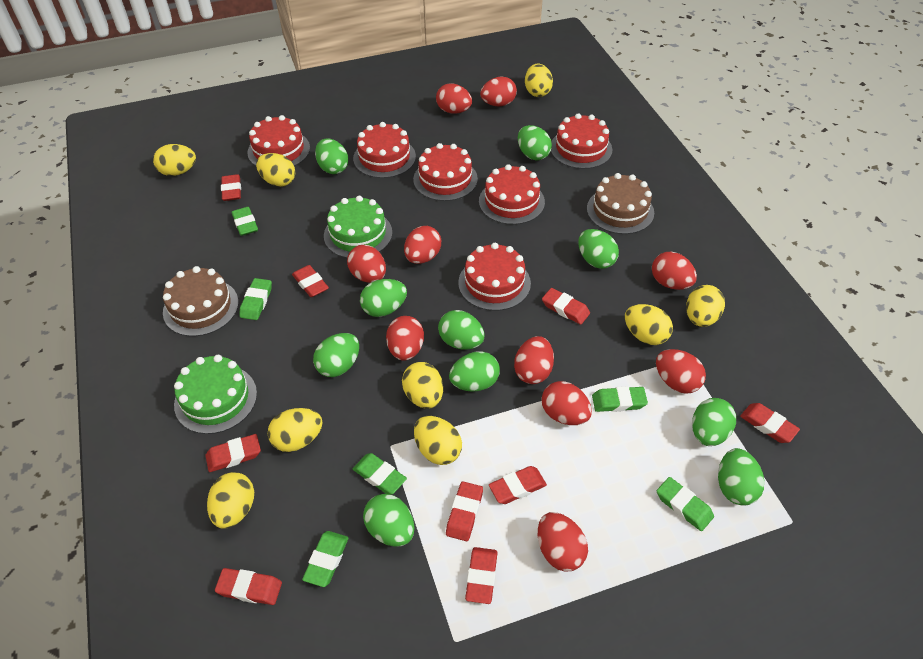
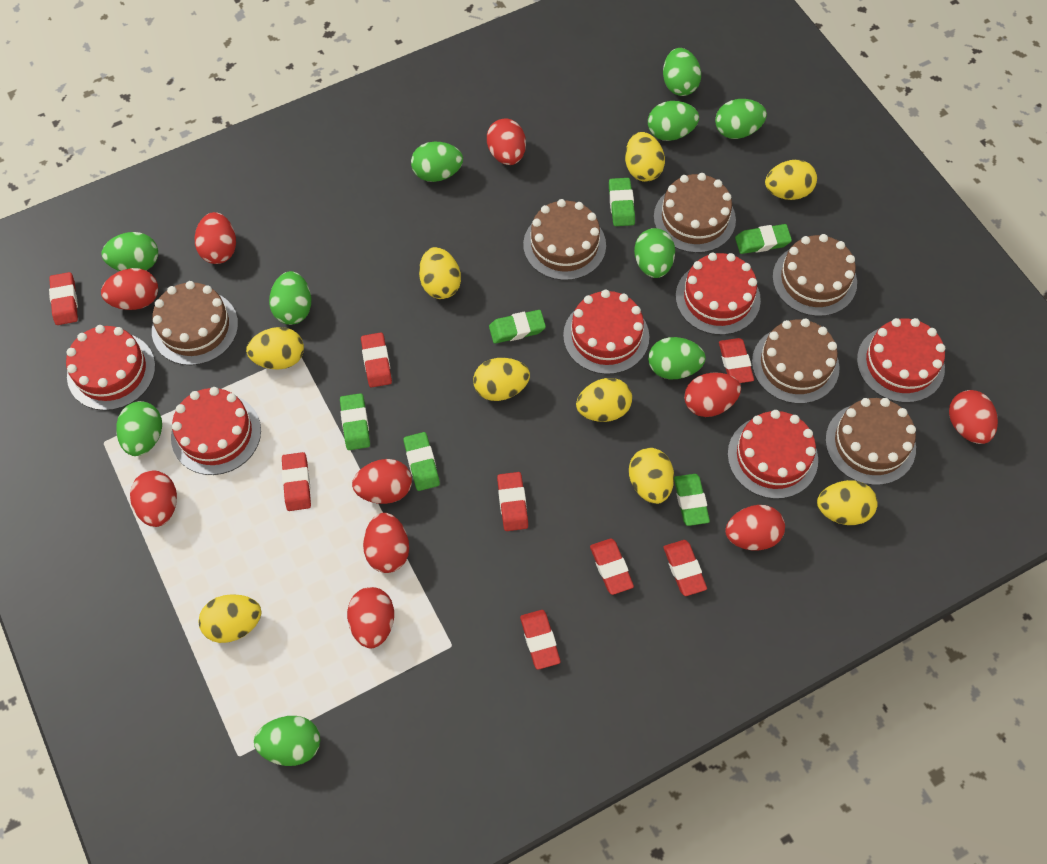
brown cake: 2 -> 6
green cake: 2 -> 0
red eraser: 9 -> 8

